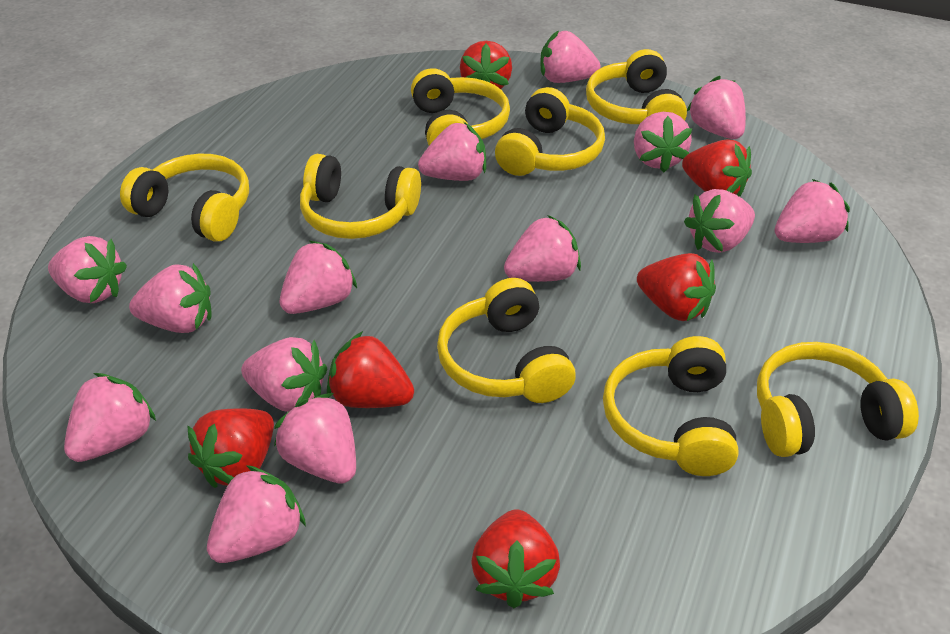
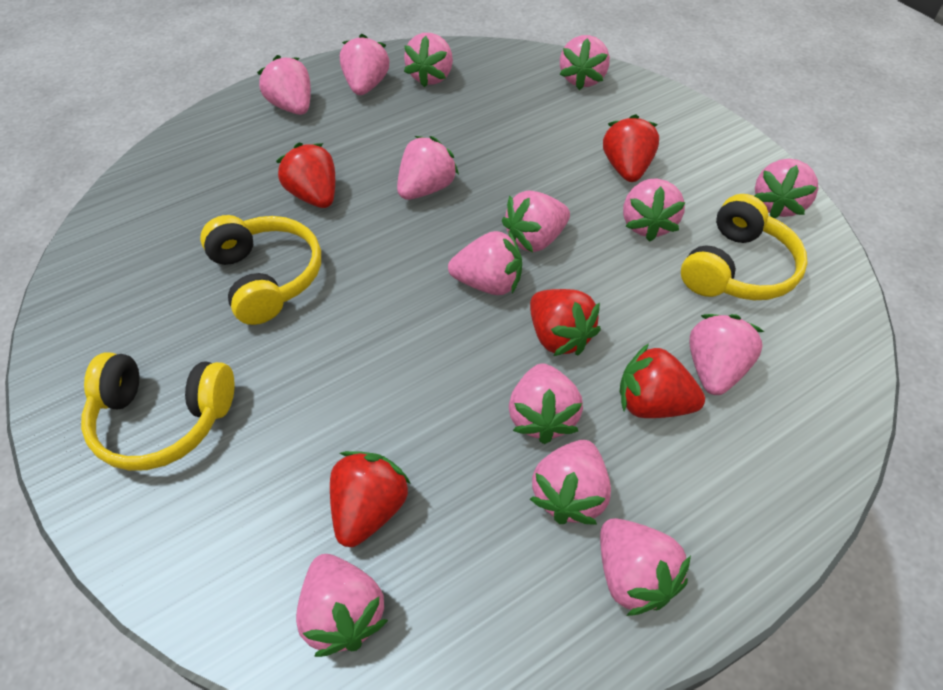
red strawberry: 6 -> 5
yellow headphones: 8 -> 3

